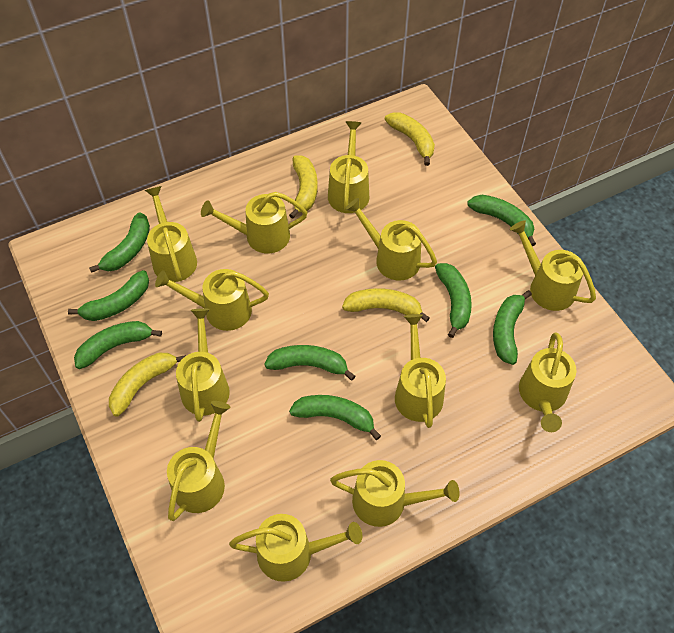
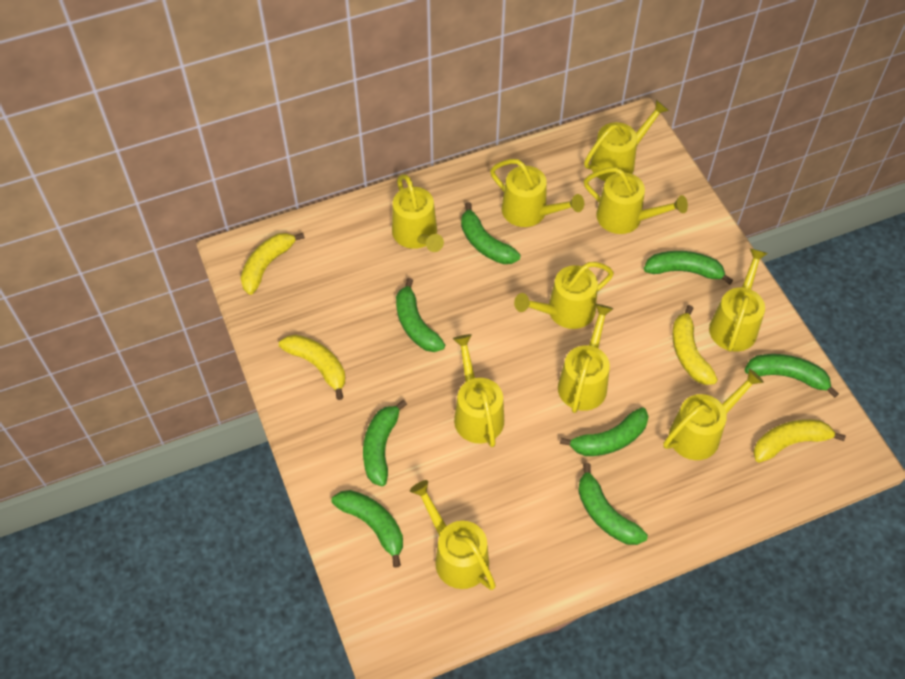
yellow watering can: 12 -> 10

